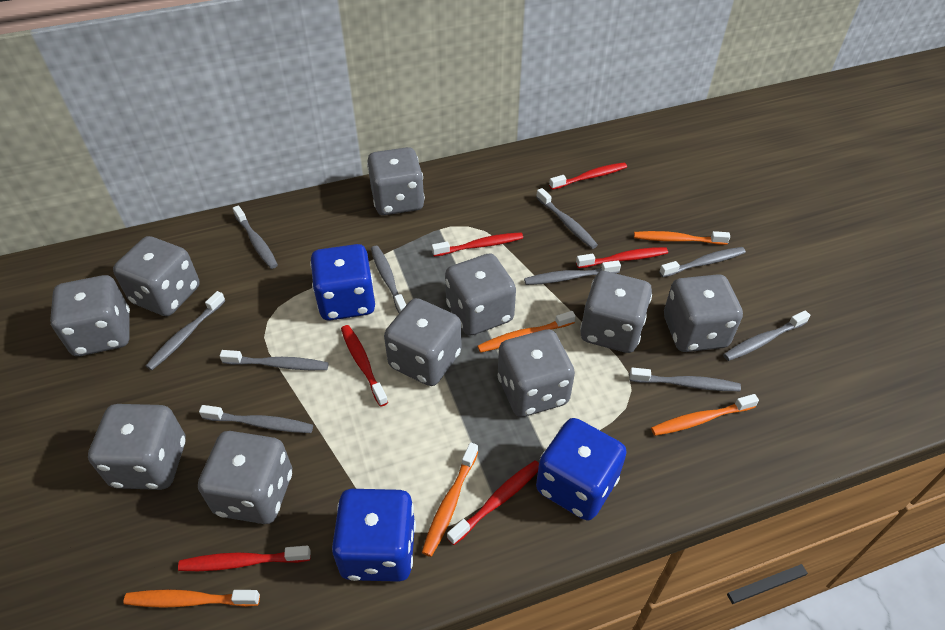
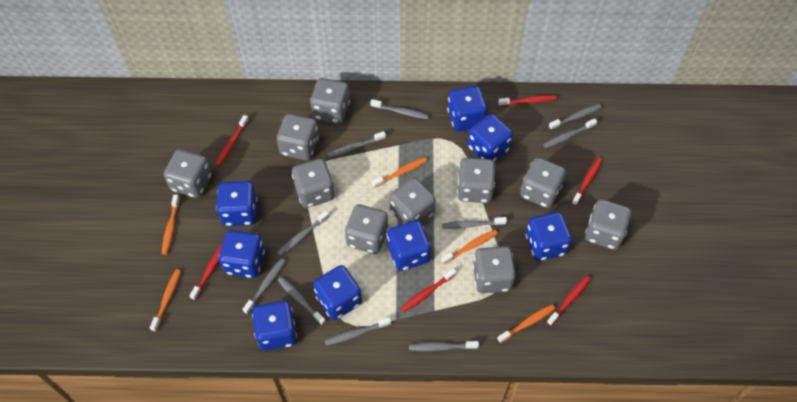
blue dice: 3 -> 8

